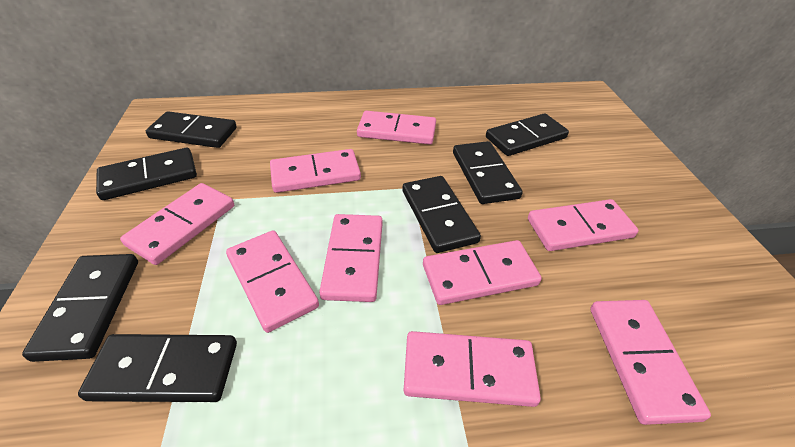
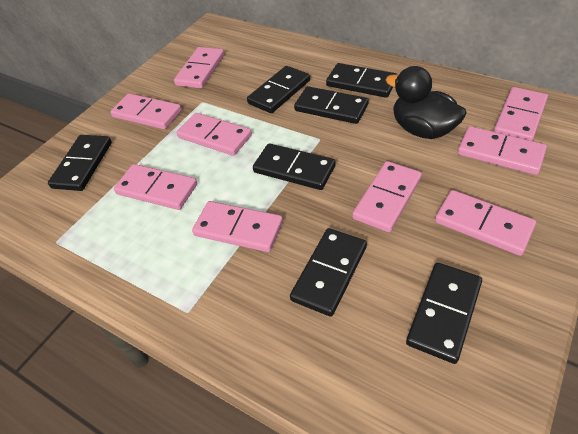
black duck: 0 -> 1

